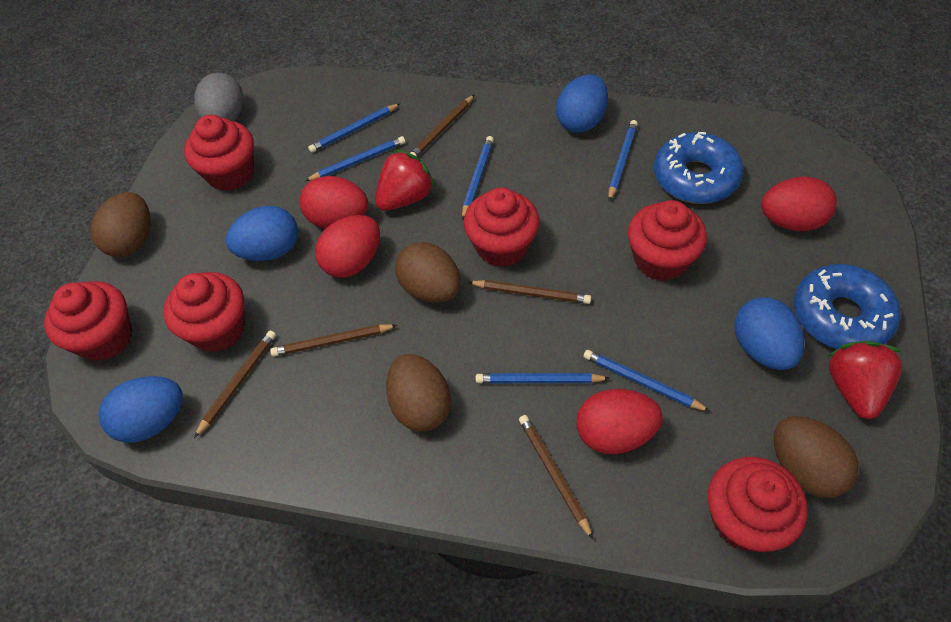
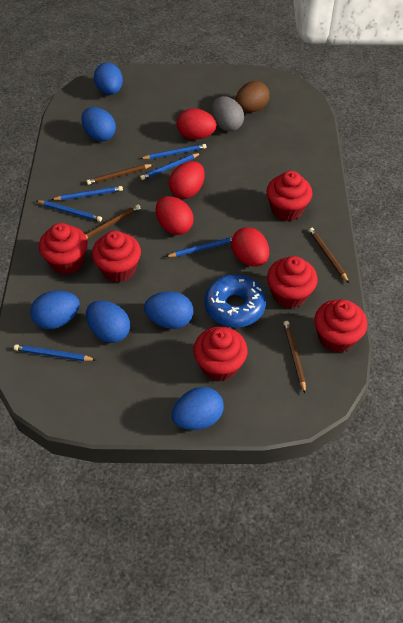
blue donut: 2 -> 1
blue egg: 4 -> 6
brown egg: 4 -> 1
brown pencil: 5 -> 4
red strawberry: 2 -> 0

